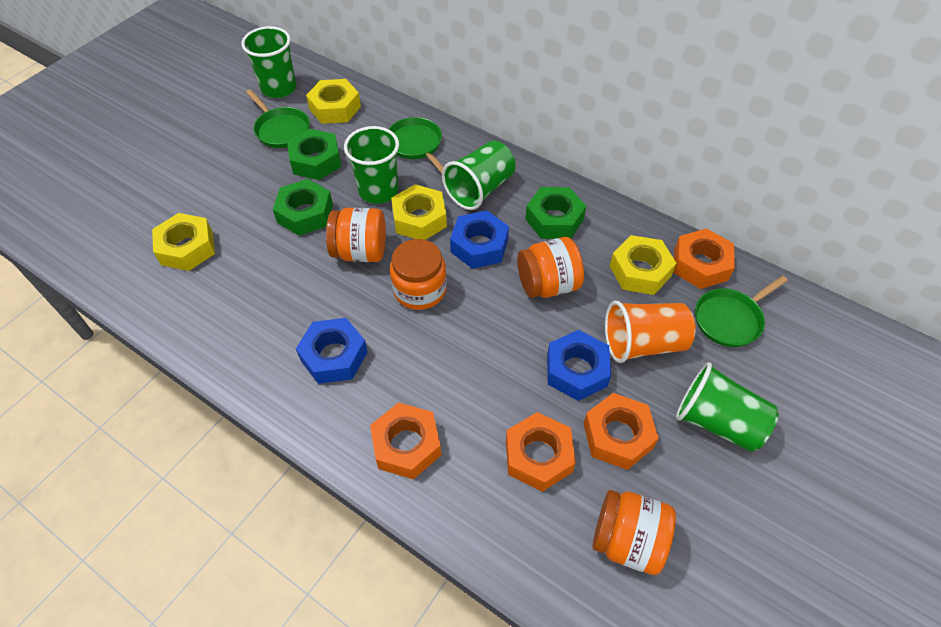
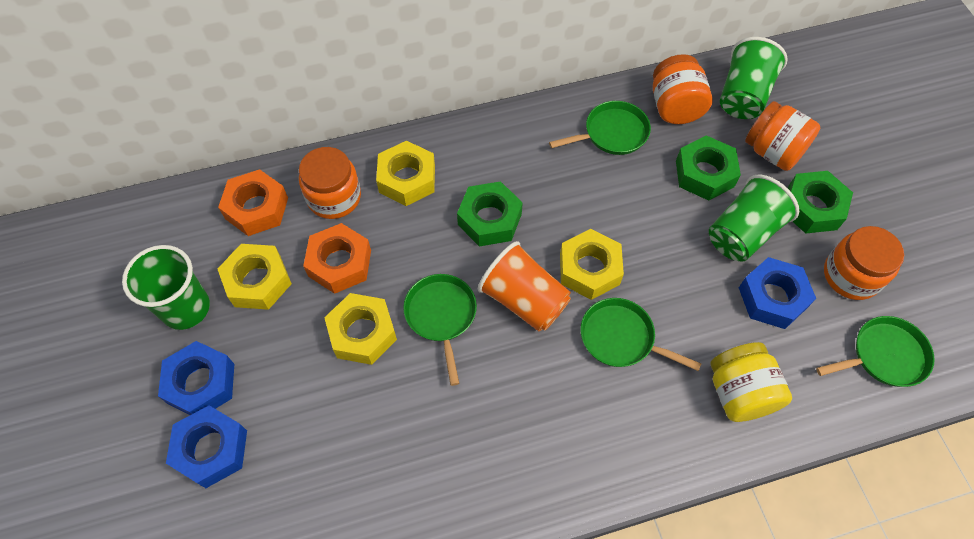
green cup: 4 -> 3
green pan: 3 -> 4
orange nut: 4 -> 2
yellow jar: 0 -> 1

